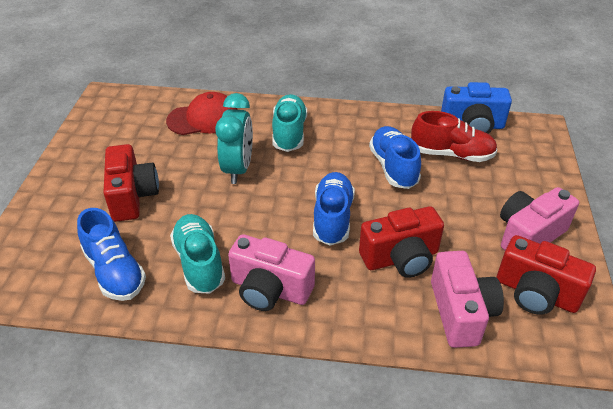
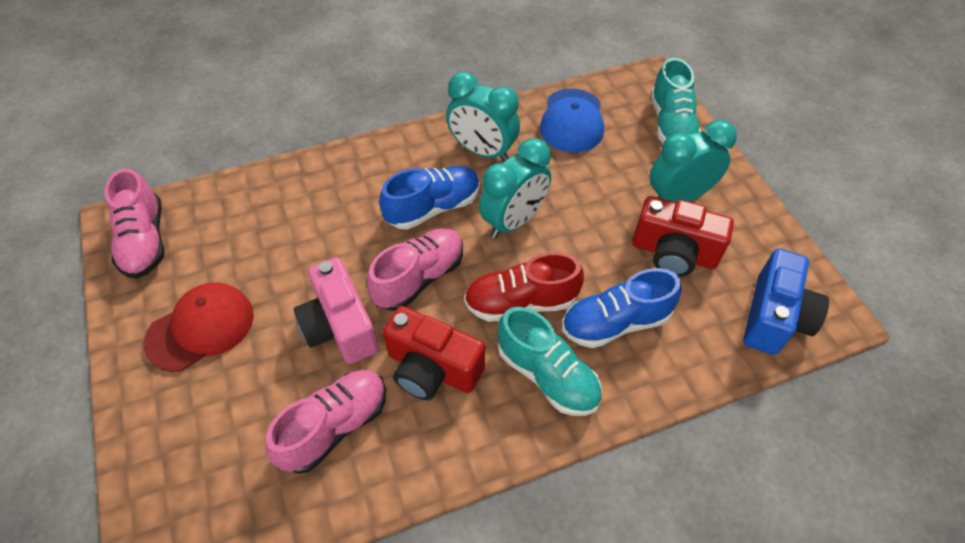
blue cap: 0 -> 1
blue shoe: 3 -> 2
pink camera: 3 -> 1
pink shoe: 0 -> 3
red camera: 3 -> 2
turquoise clock: 1 -> 3

